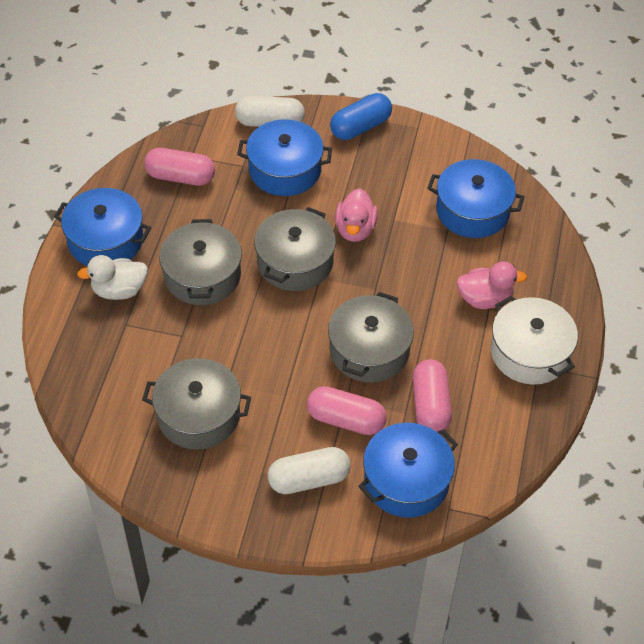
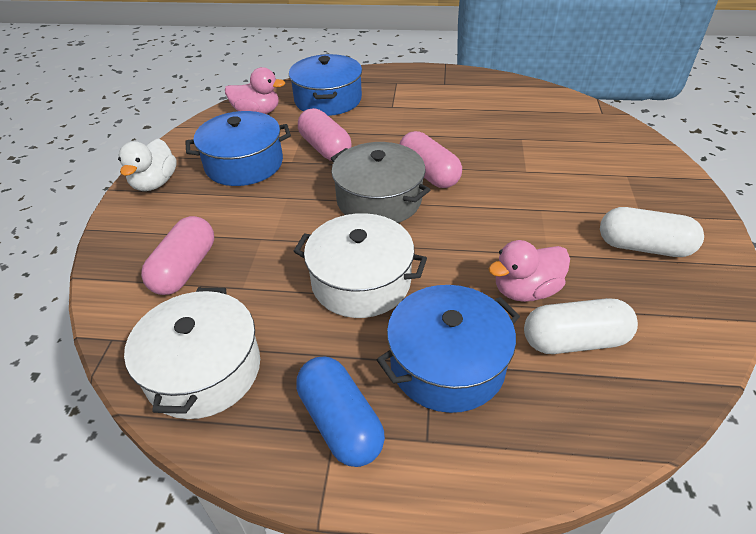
blue pot: 4 -> 3
grey pot: 4 -> 1
white pot: 1 -> 2

